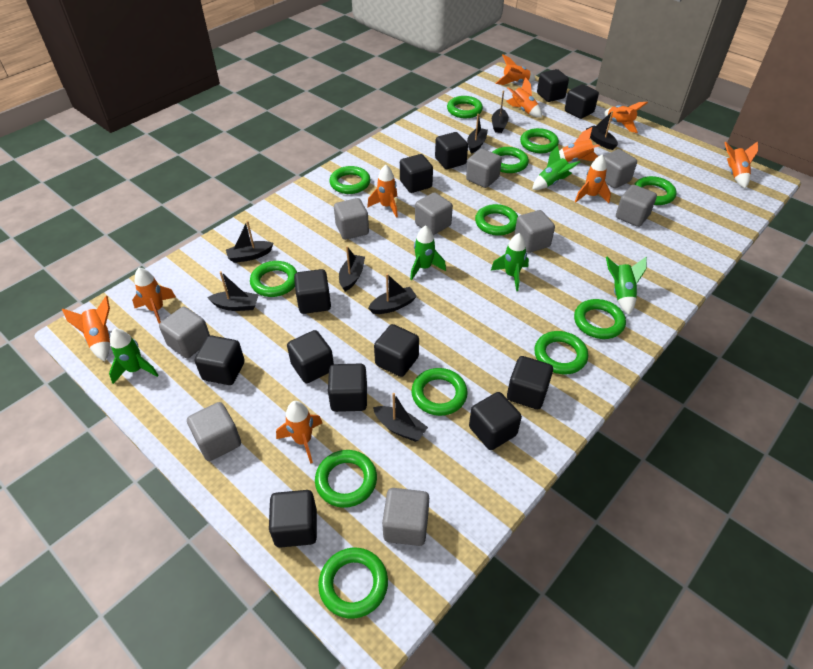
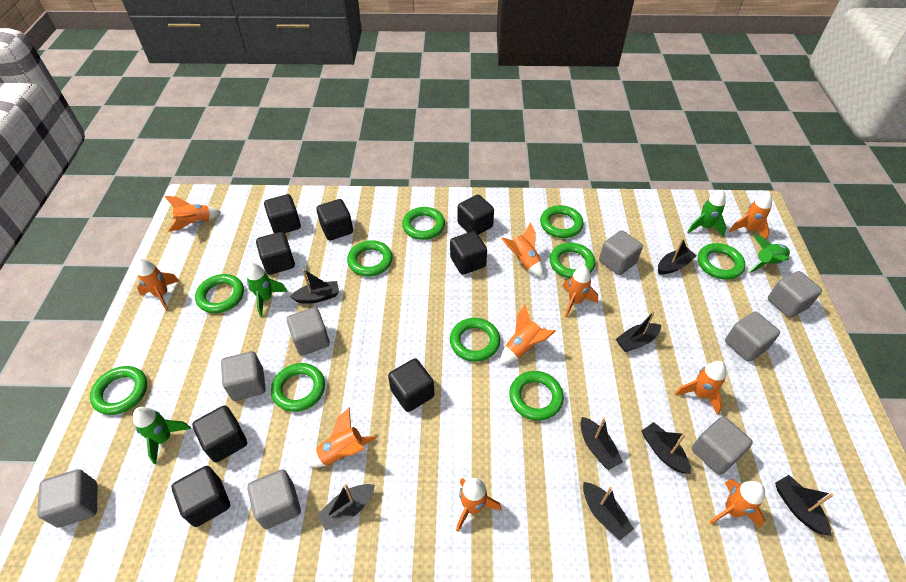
black cube: 12 -> 8
green ring: 12 -> 10
green rocket: 5 -> 4
grey cube: 9 -> 8

